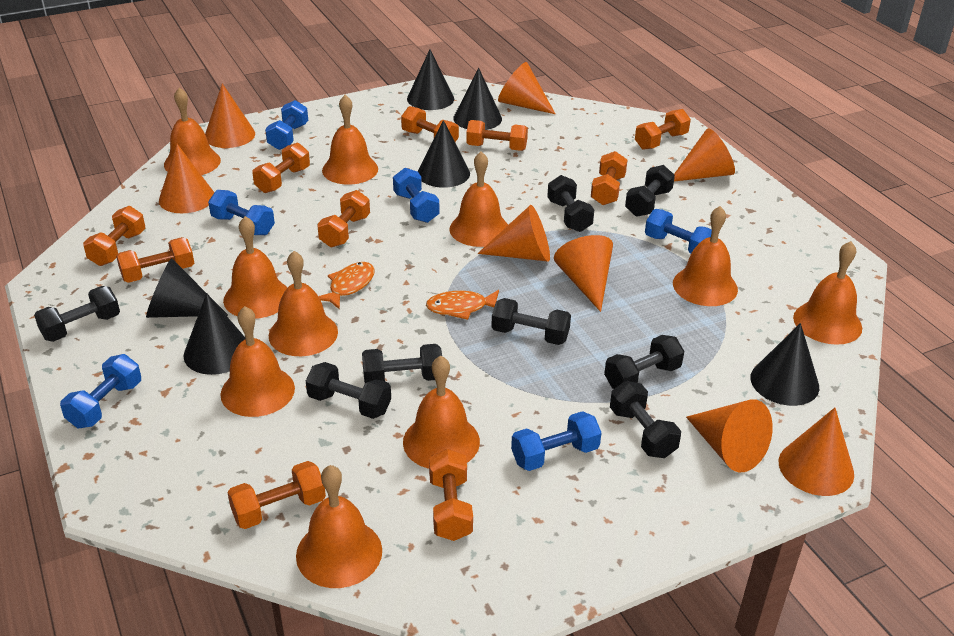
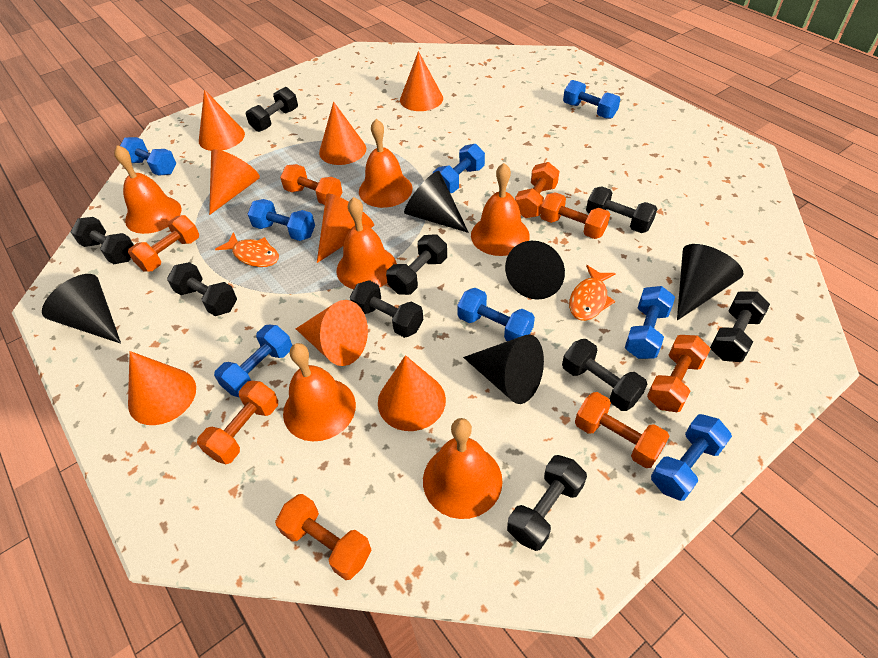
black cone: 6 -> 5
black dumbbell: 8 -> 9
blue dumbbell: 6 -> 8
orange bell: 10 -> 6
orange dumbbell: 10 -> 8

